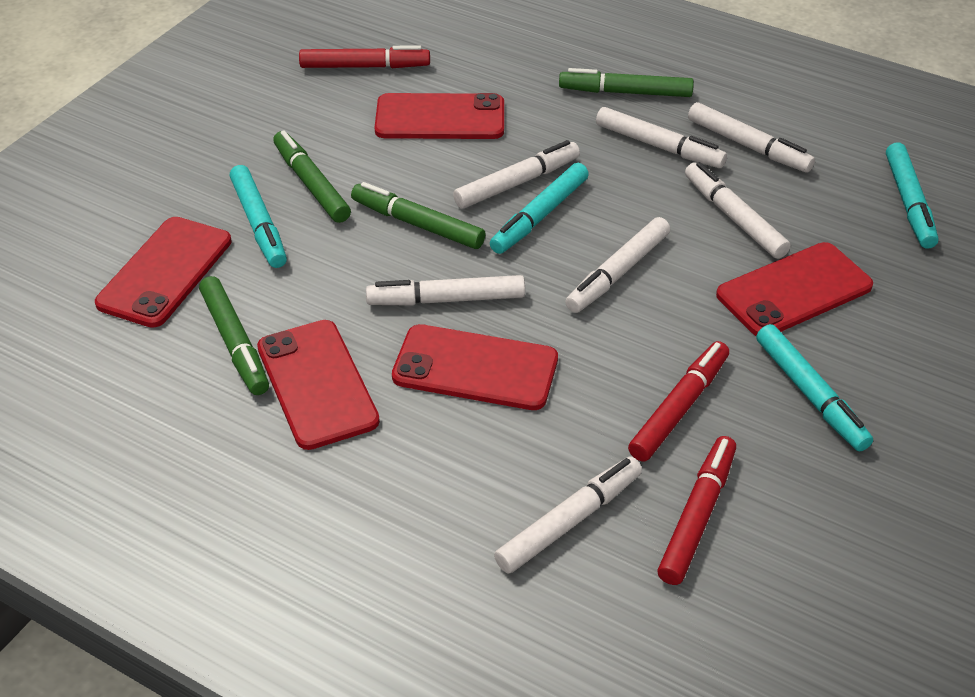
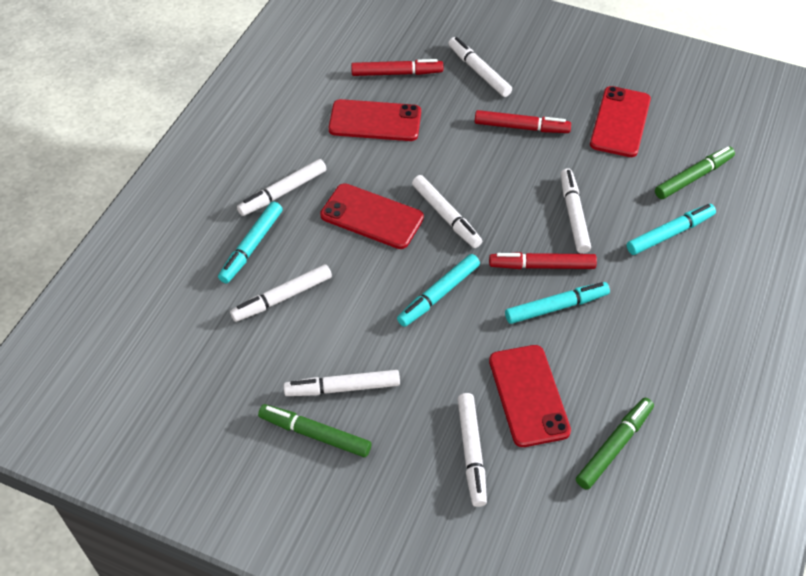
green marker: 4 -> 3
red phone: 5 -> 4

